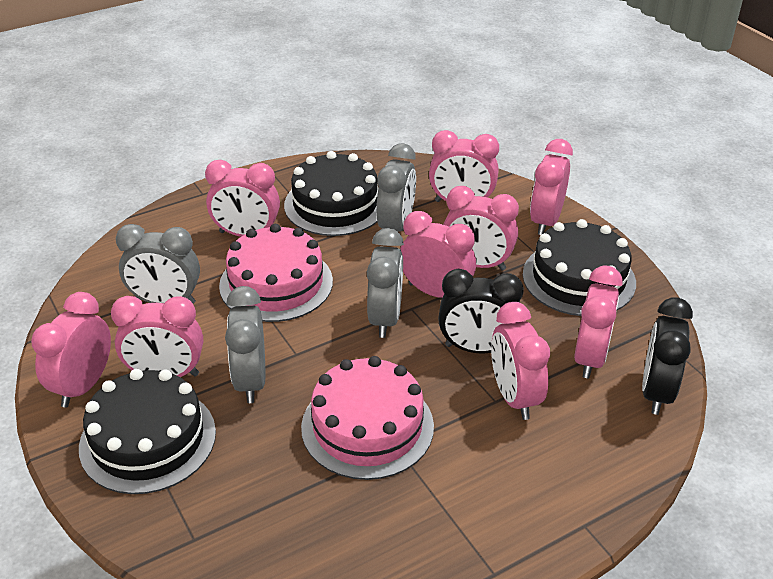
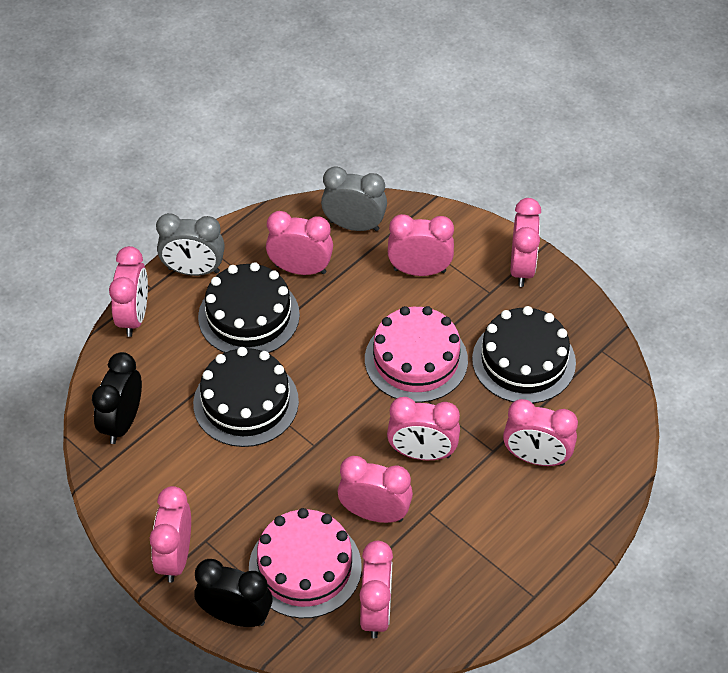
grey clock: 4 -> 2

